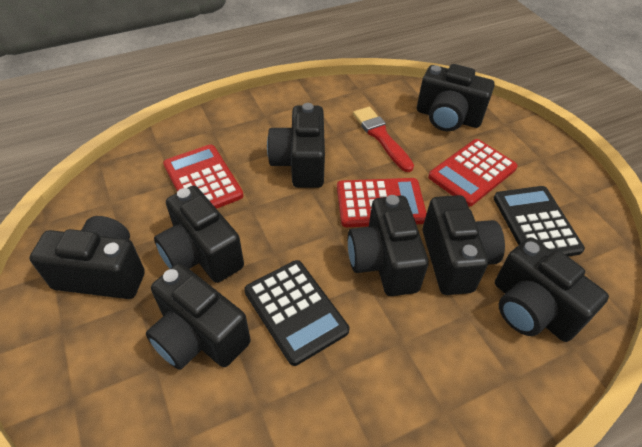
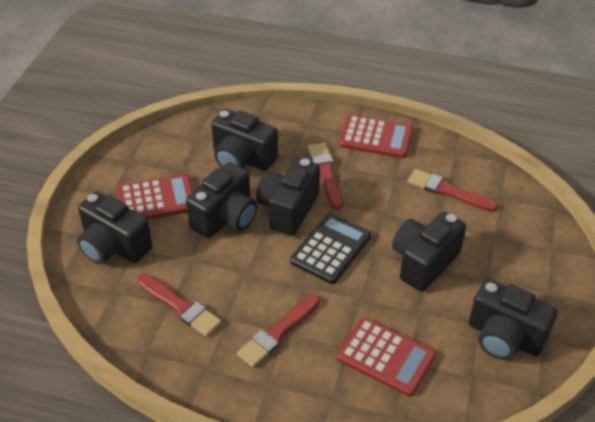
black calculator: 2 -> 1
black camera: 8 -> 6
red brush: 1 -> 4

